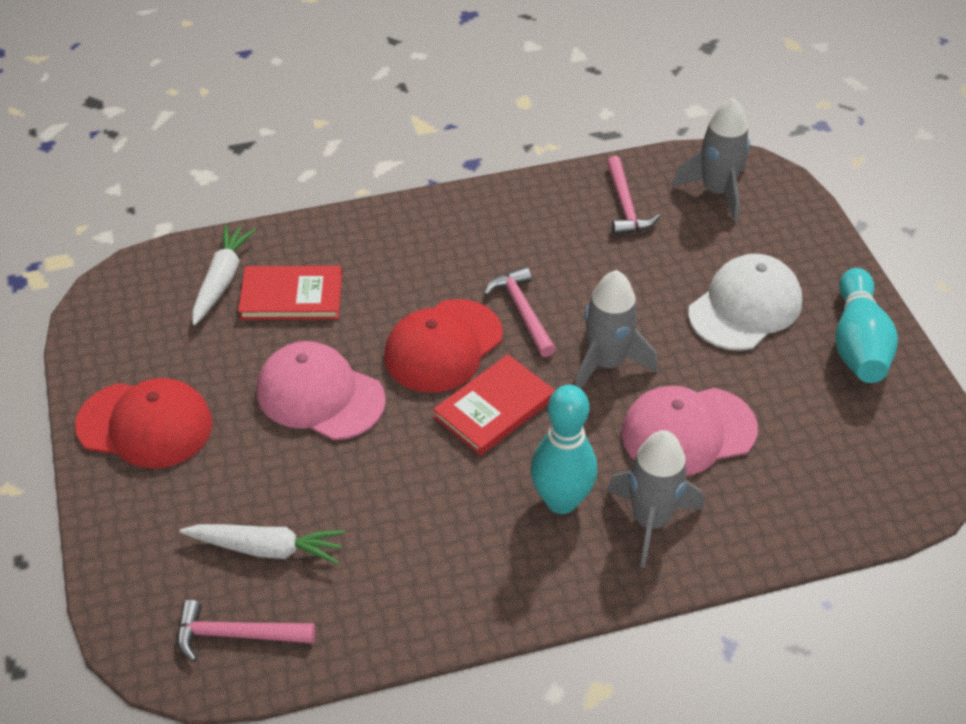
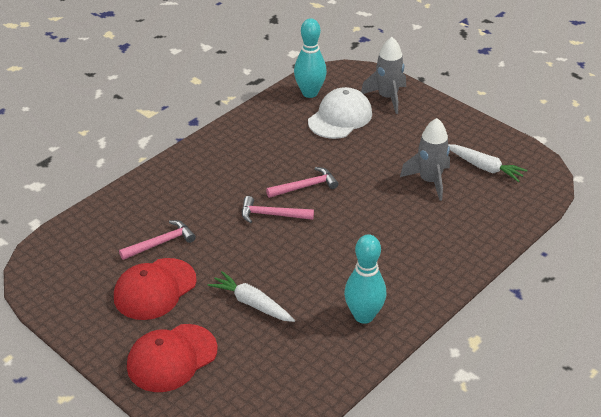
grey rocket: 3 -> 2
pink cap: 2 -> 0
red book: 2 -> 0

